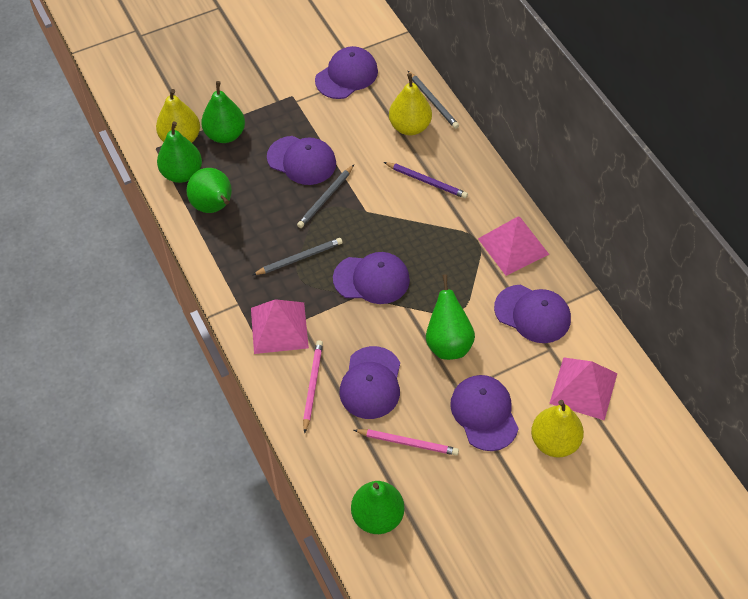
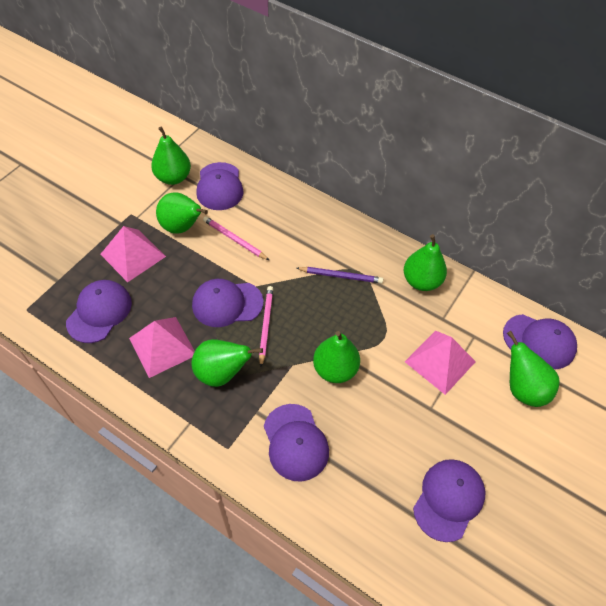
green pear: 5 -> 6
grey pencil: 3 -> 0
yellow pear: 3 -> 0

